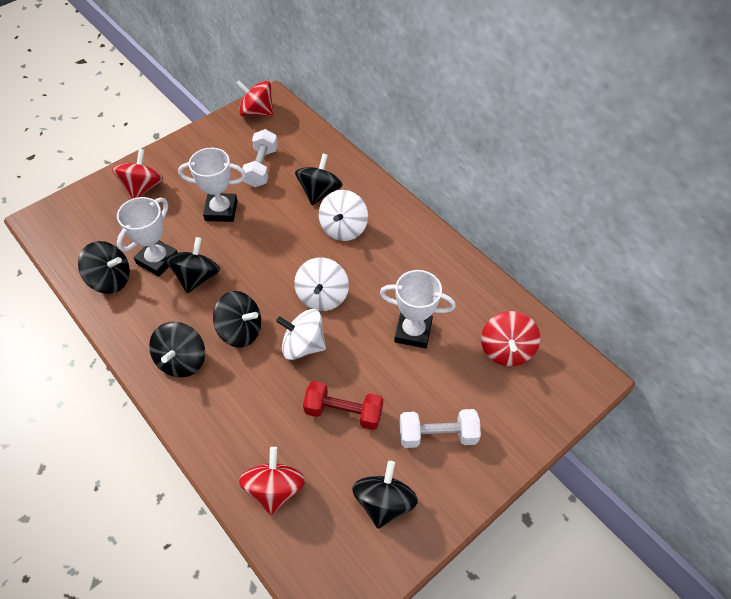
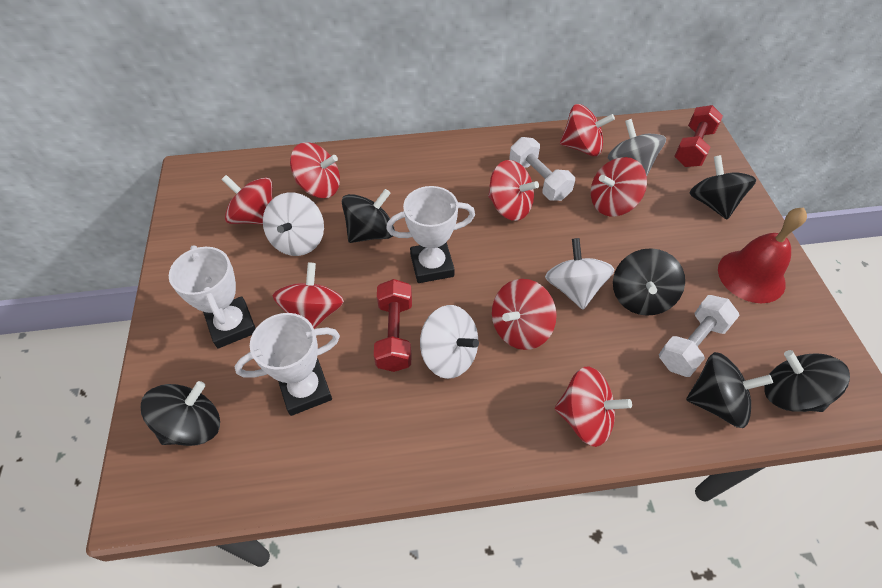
grey spinning top: 0 -> 1
red bell: 0 -> 1
red dumbbell: 1 -> 2
red spinning top: 4 -> 8

